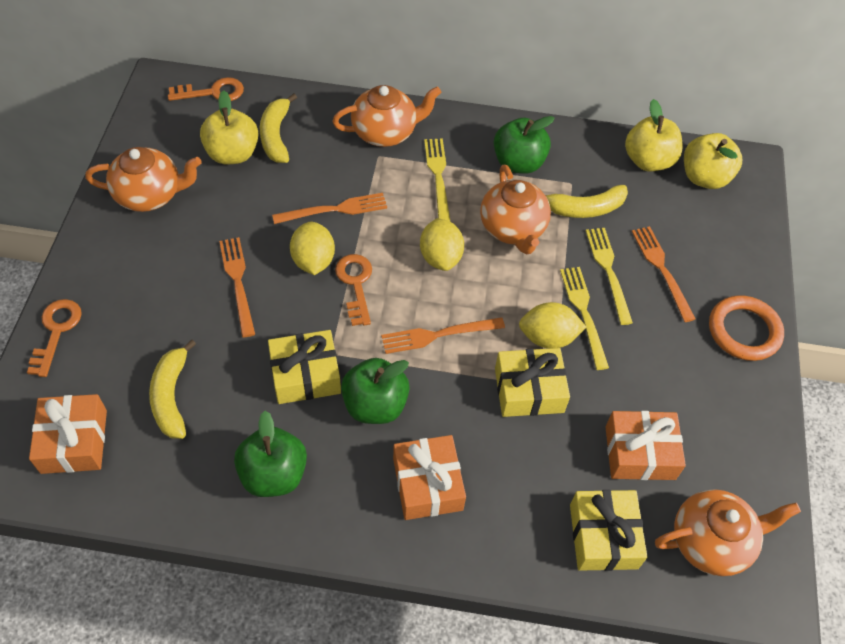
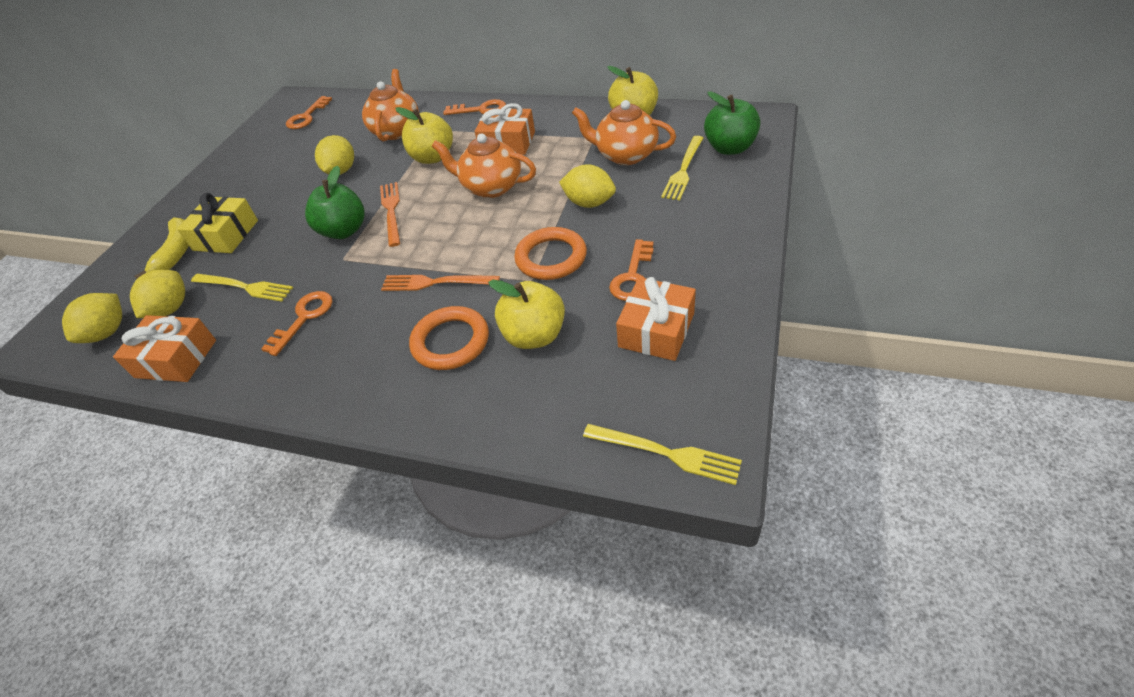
green apple: 3 -> 2
orange fork: 4 -> 2
orange key: 3 -> 4
orange ring: 1 -> 2
orange teapot: 4 -> 3
yellow banana: 3 -> 1
yellow gift: 3 -> 1
yellow lemon: 3 -> 4

